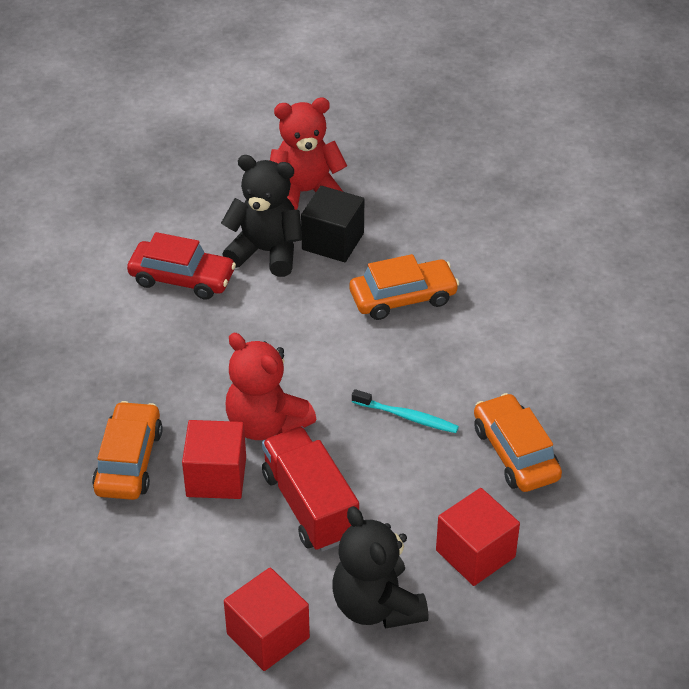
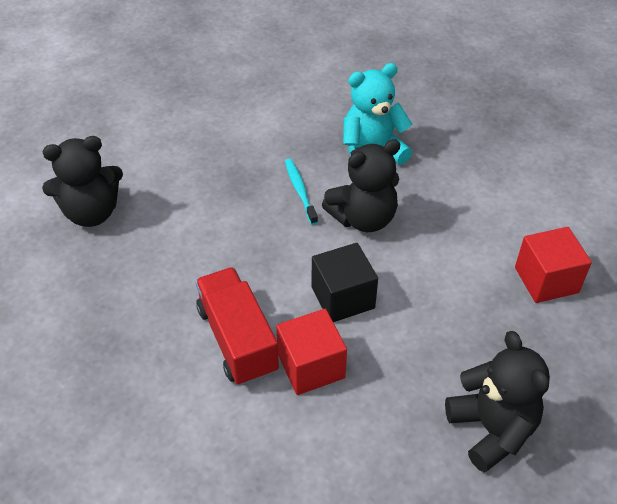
black teddy bear: 2 -> 3
orange car: 3 -> 0
red car: 1 -> 0
red cube: 3 -> 2
red teddy bear: 2 -> 0
turquoise teddy bear: 0 -> 1

